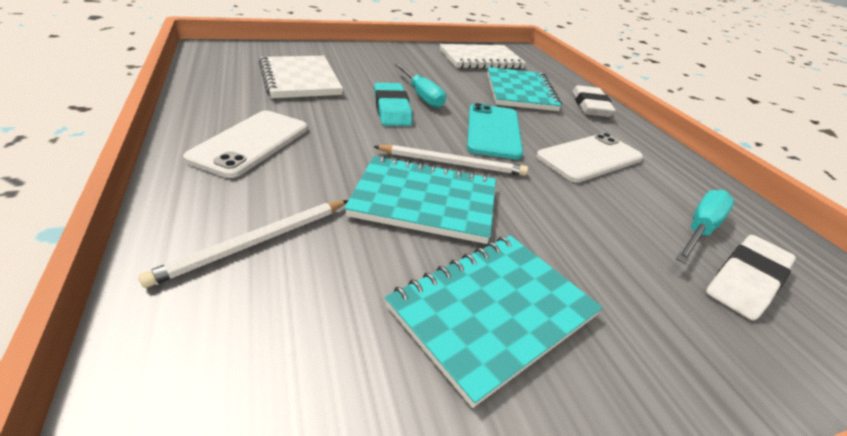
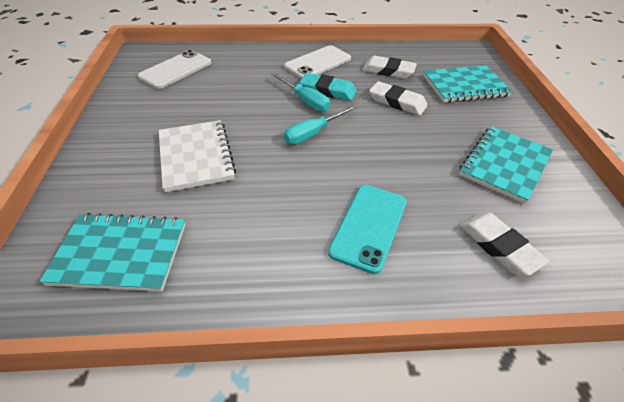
white eraser: 2 -> 3
white notebook: 2 -> 1
white pencil: 2 -> 0

